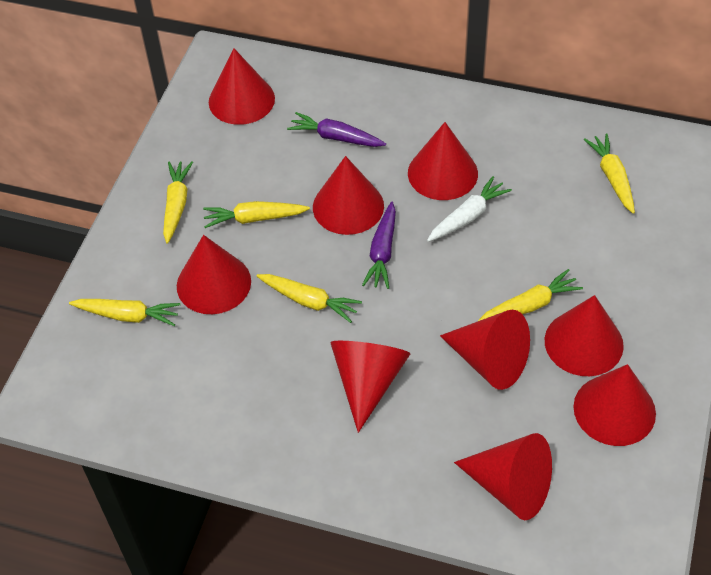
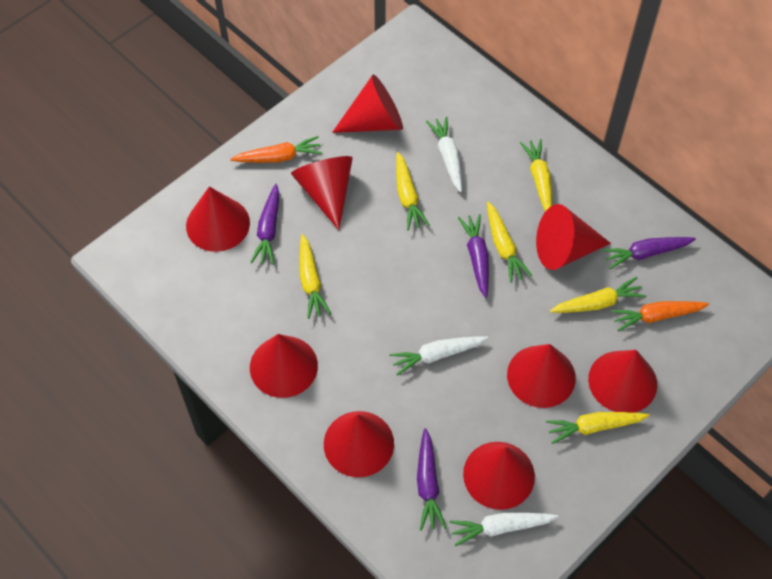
orange carrot: 0 -> 2
purple carrot: 2 -> 4
white carrot: 1 -> 3

